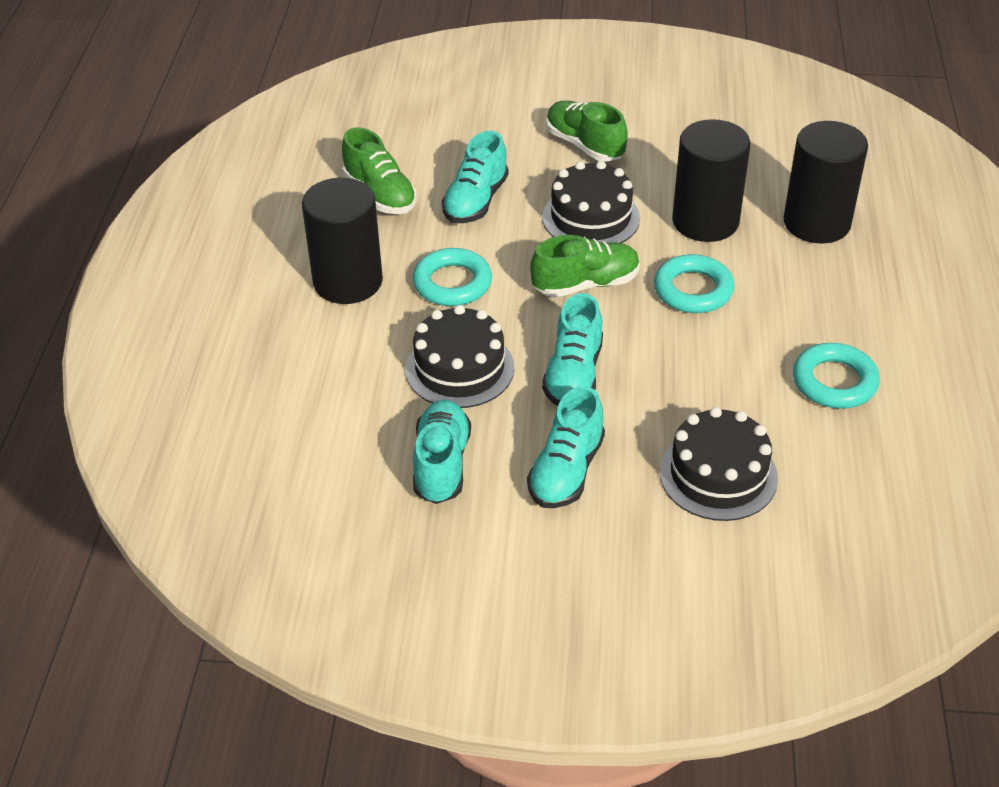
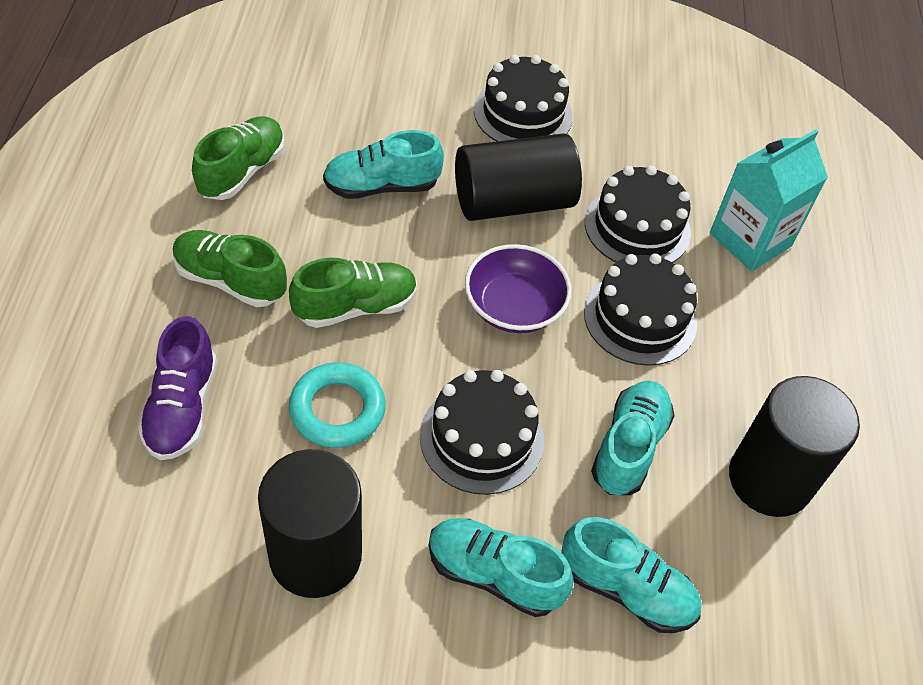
black cake: 3 -> 4
purple bowl: 0 -> 1
purple shoe: 0 -> 1
turquoise carton: 0 -> 1
turquoise ring: 3 -> 1

